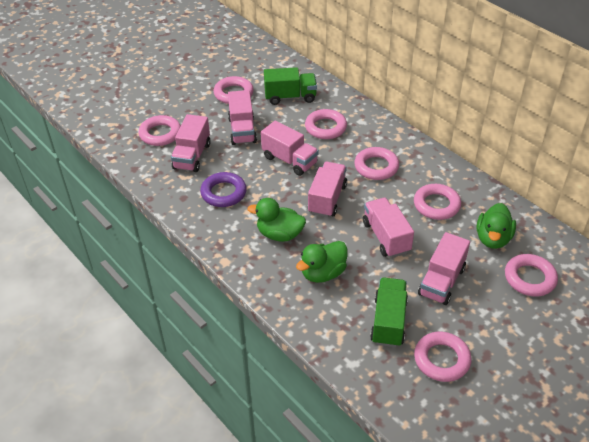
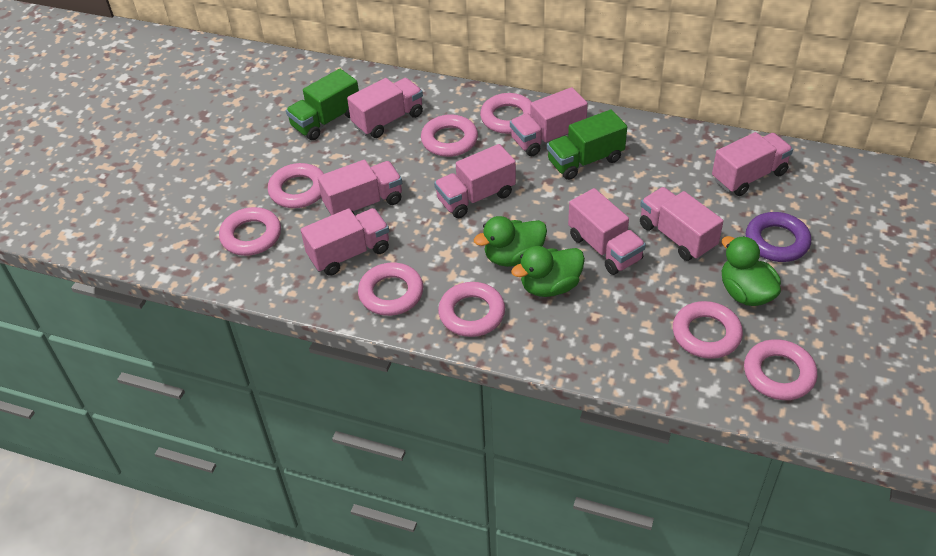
pink ring: 7 -> 8
pink truck: 6 -> 8

